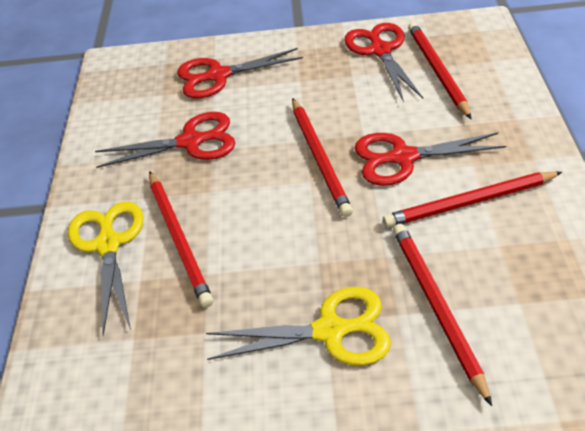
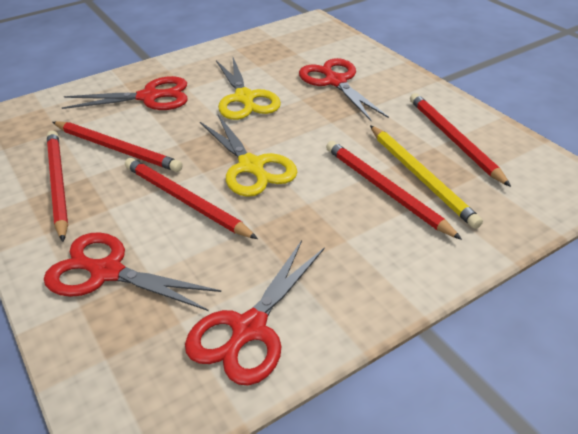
yellow pencil: 0 -> 1

